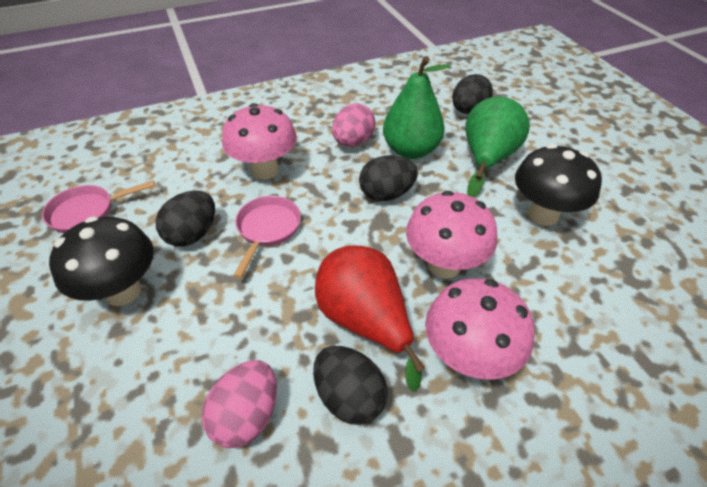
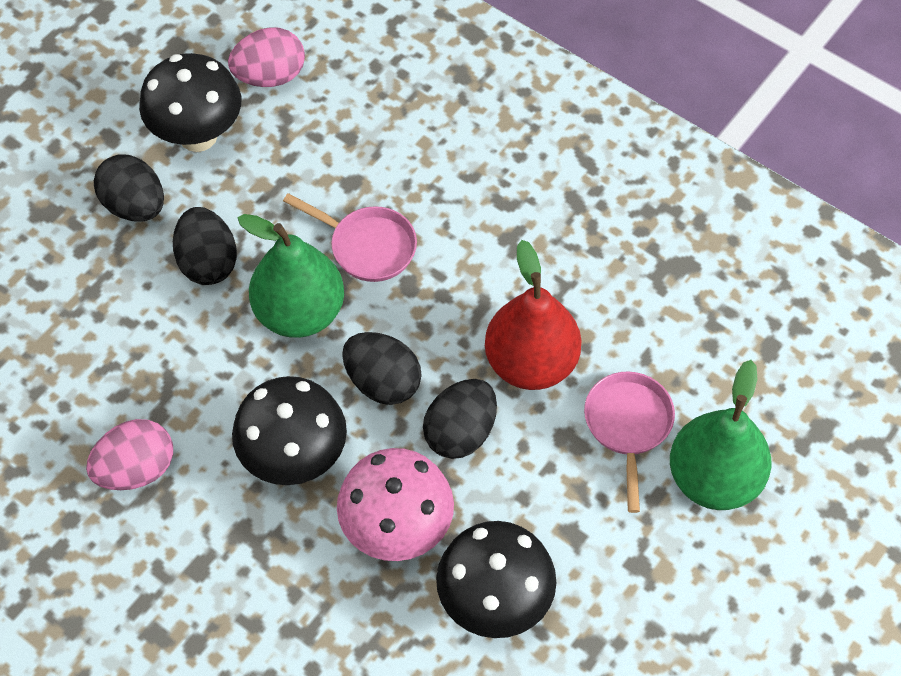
black mushroom: 2 -> 3
pink mushroom: 3 -> 1

